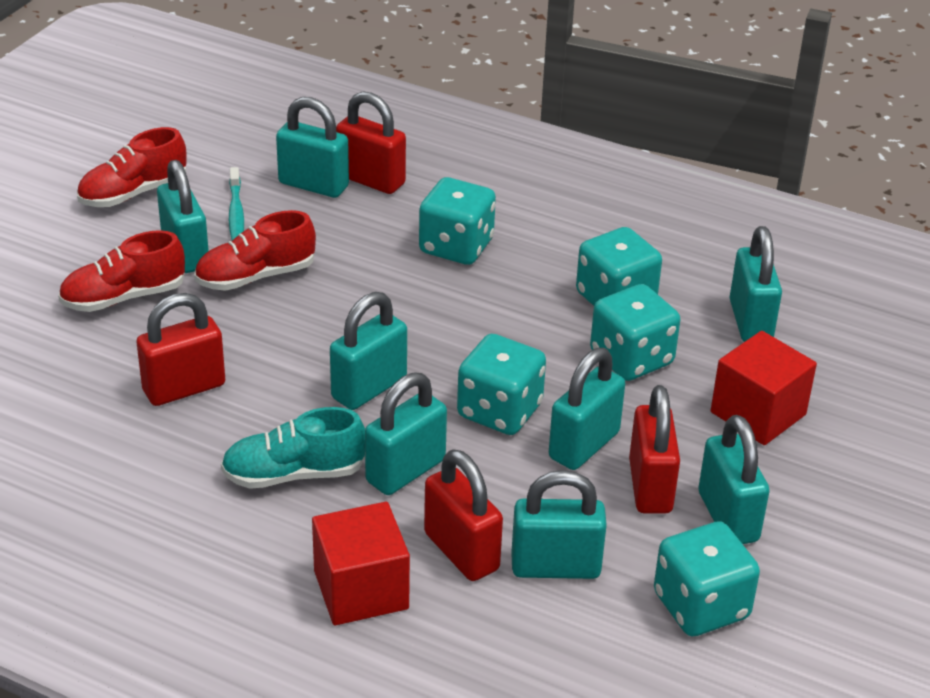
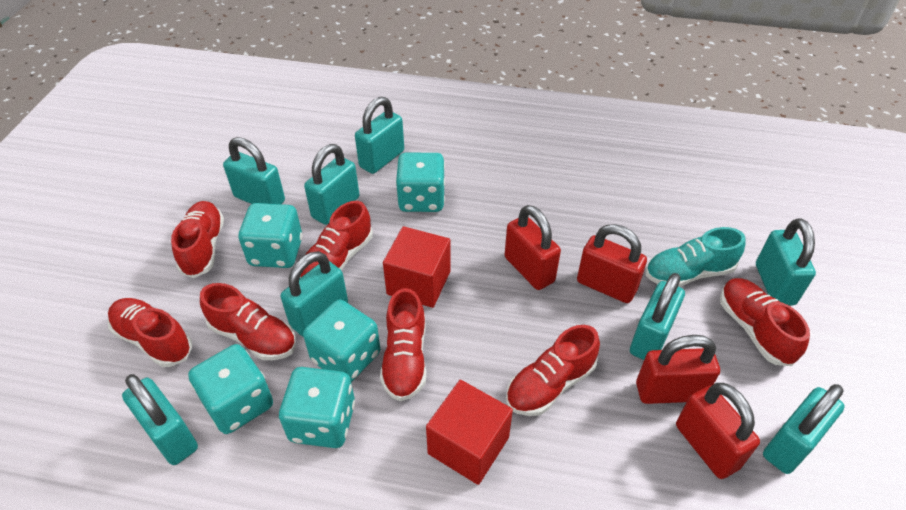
red shoe: 3 -> 7
turquoise toothbrush: 1 -> 0

